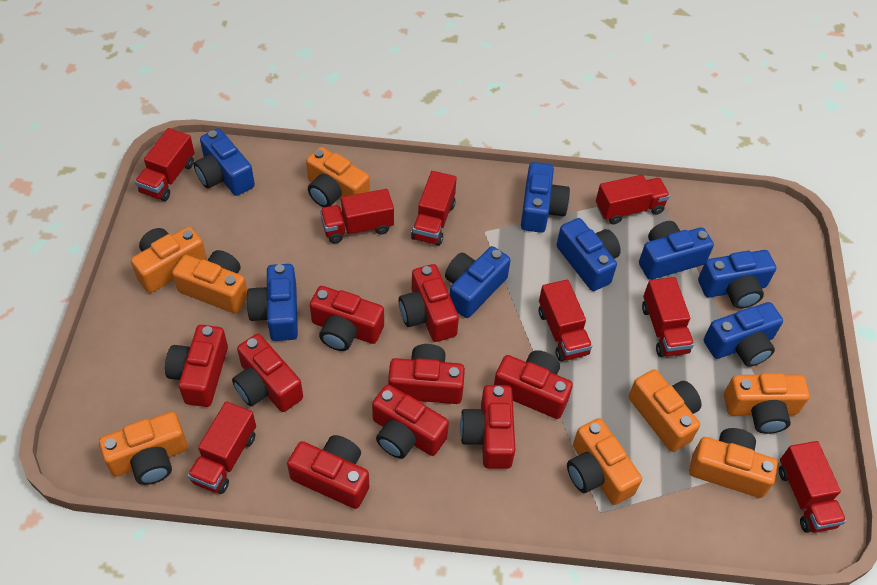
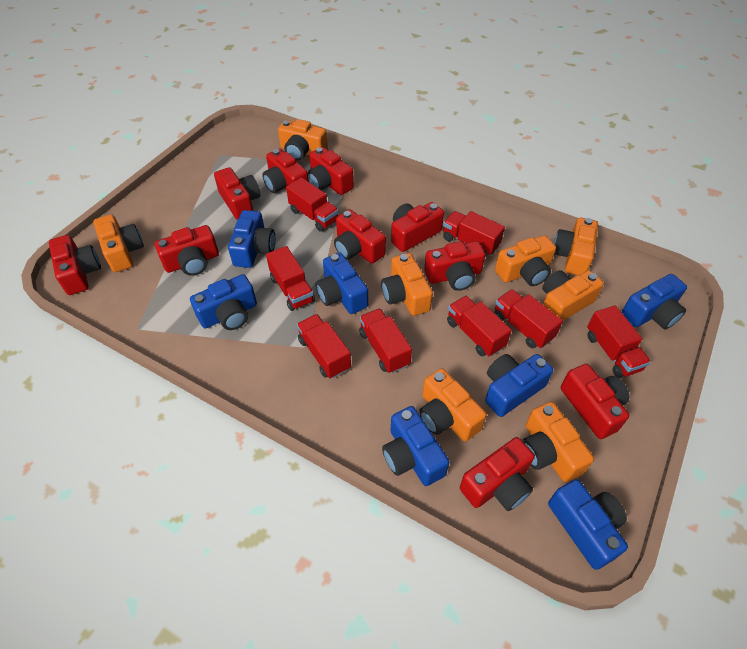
blue camera: 8 -> 7
red camera: 9 -> 10

